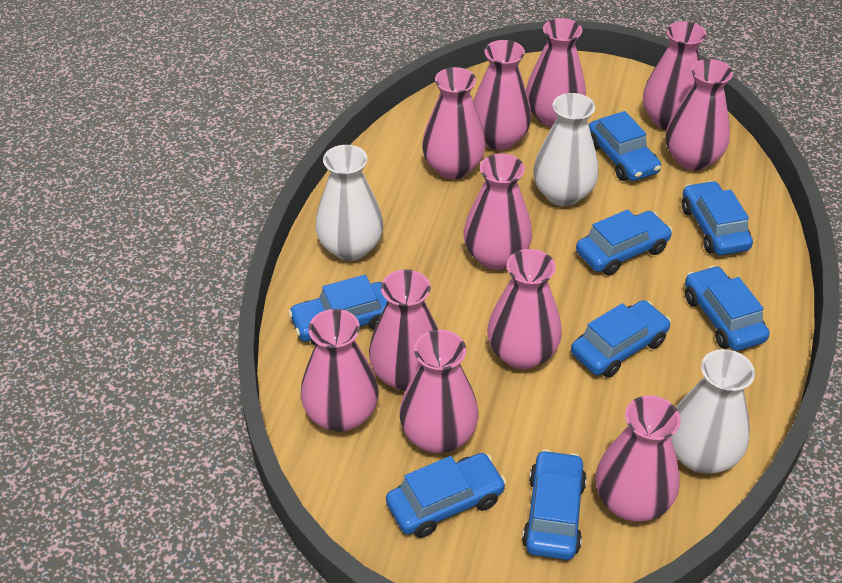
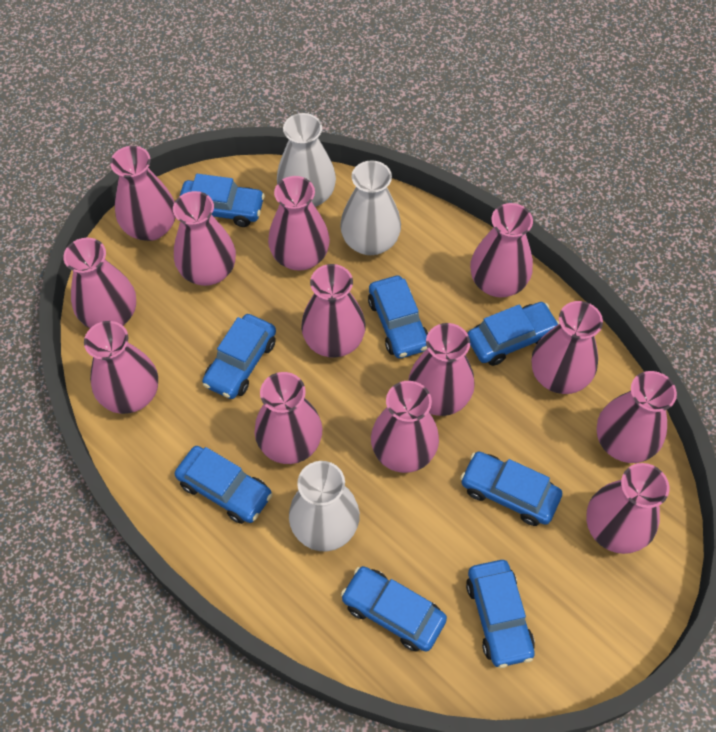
pink vase: 11 -> 13

